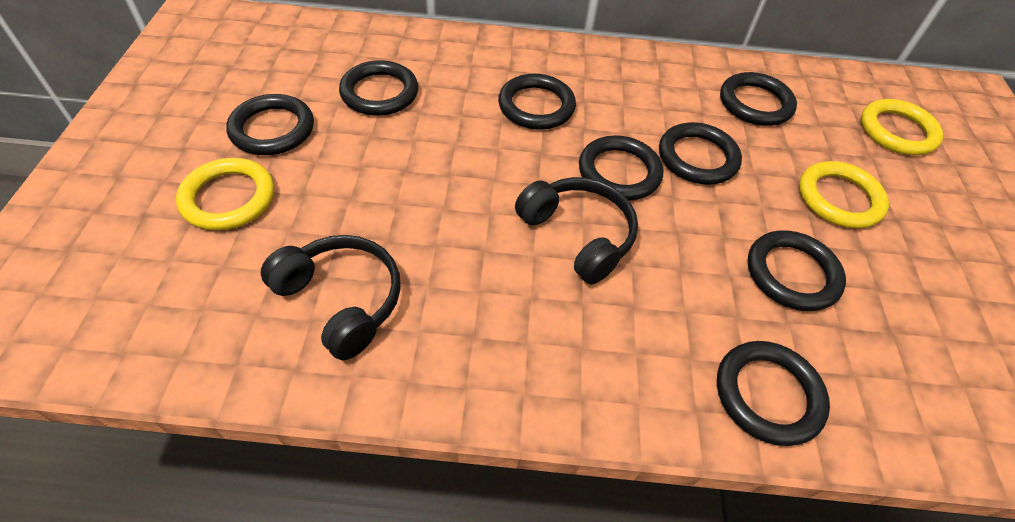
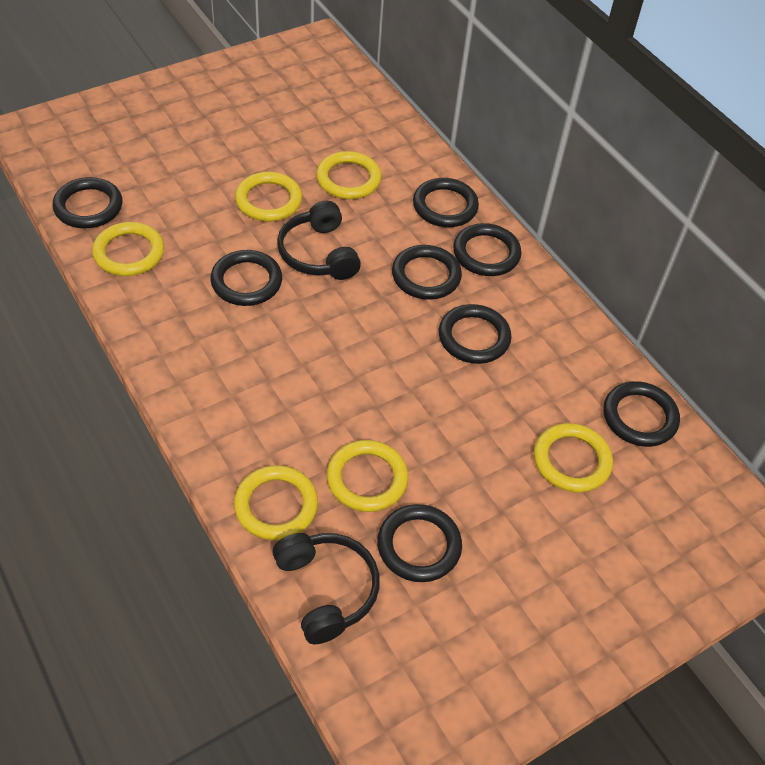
yellow ring: 3 -> 6

